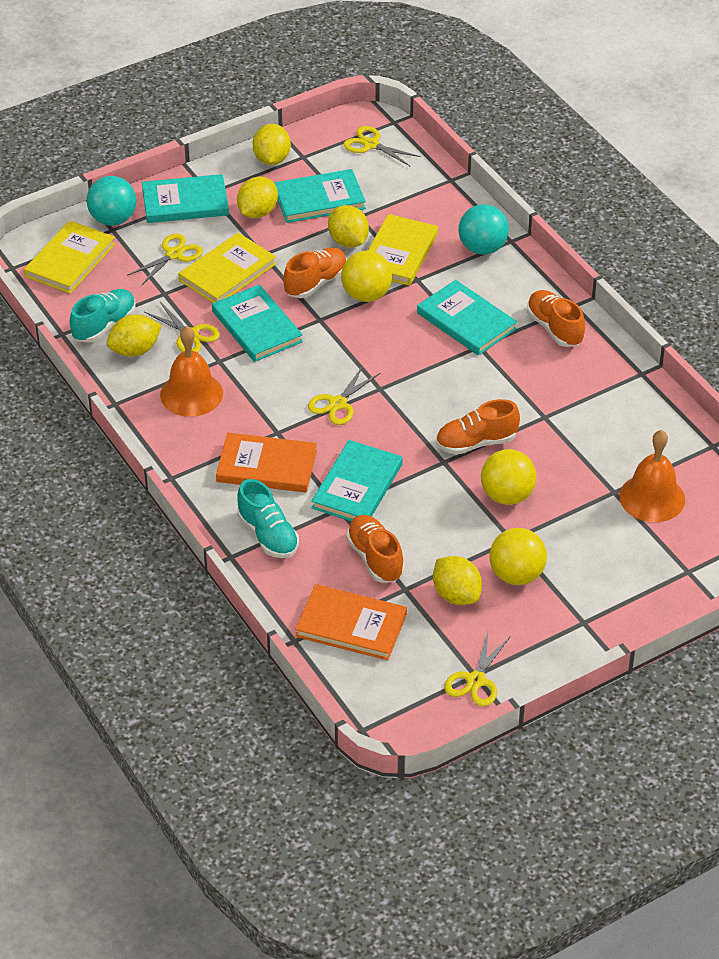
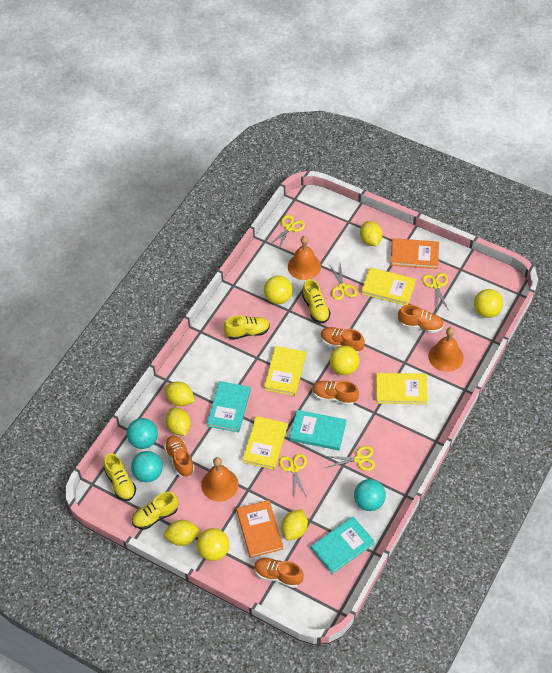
orange bell: 2 -> 3
orange shoe: 4 -> 5
turquoise ball: 2 -> 3
turquoise book: 5 -> 3
turquoise shoe: 2 -> 0
yellow ball: 3 -> 4
yellow book: 3 -> 4
yellow shoe: 0 -> 4

